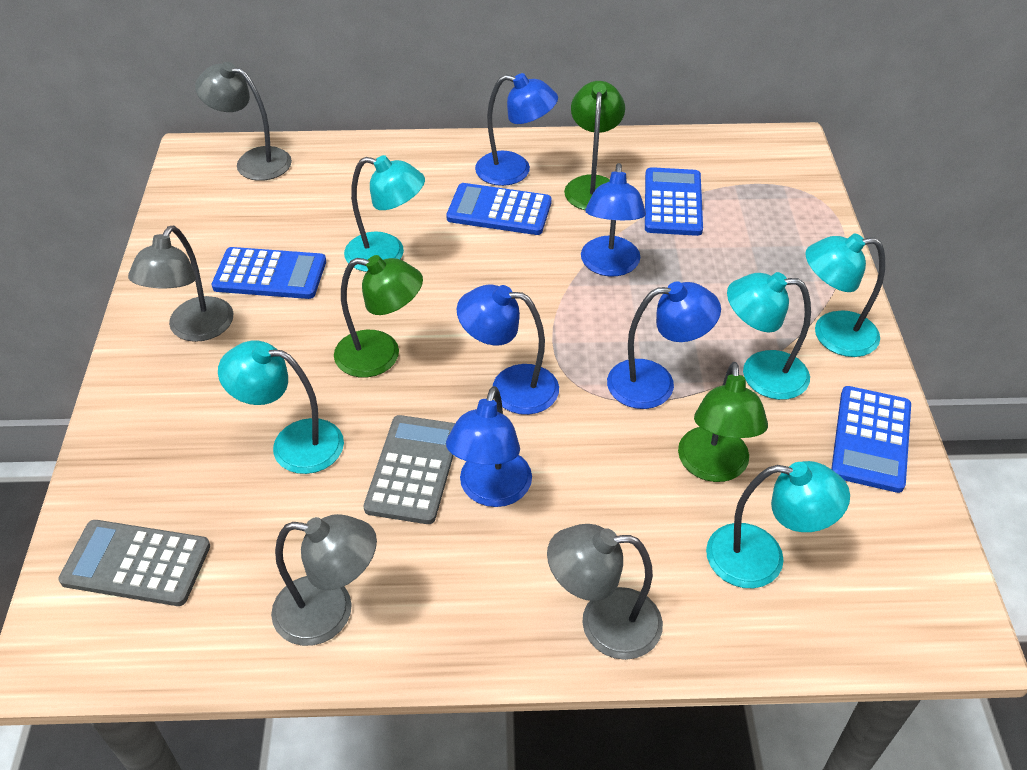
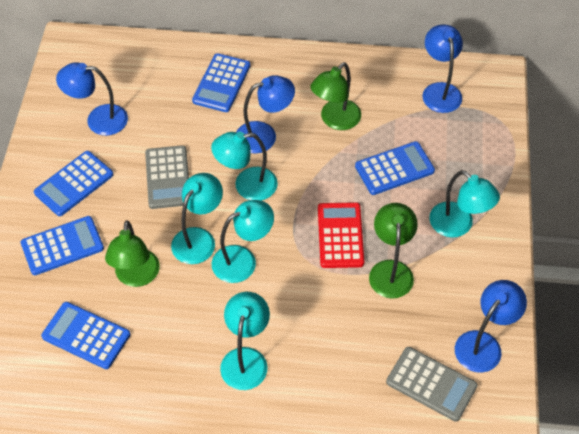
blue calculator: 4 -> 5
blue lamp: 5 -> 4
grey lamp: 4 -> 0
red calculator: 0 -> 1

